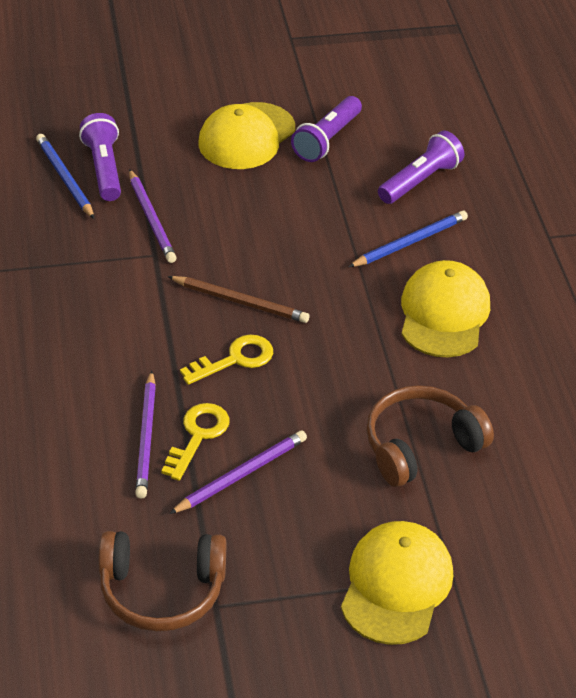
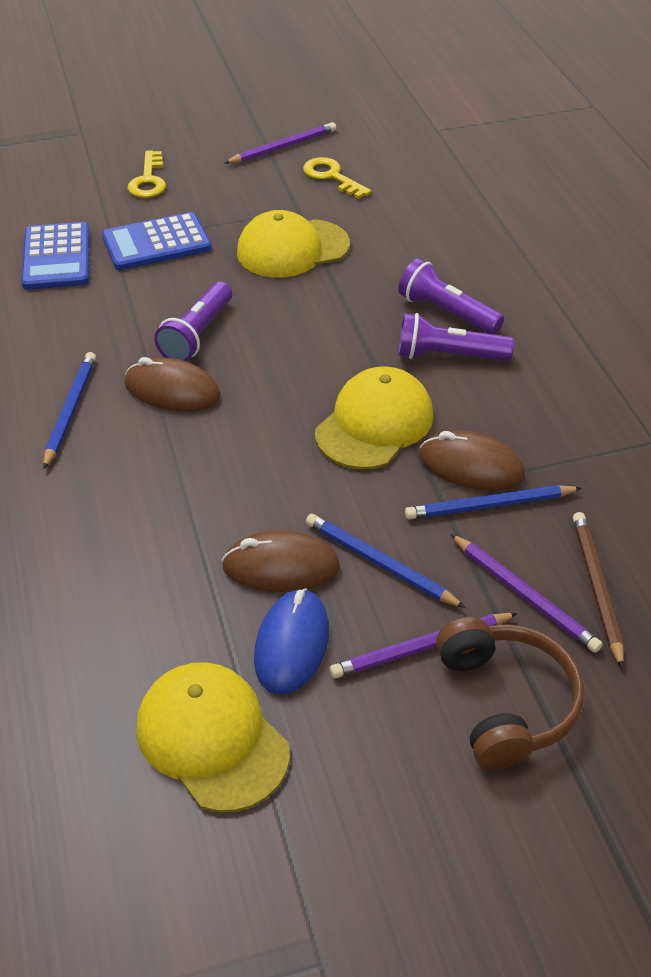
blue calculator: 0 -> 2
blue mouse: 0 -> 1
blue pencil: 2 -> 3
brown headphones: 2 -> 1
brown mouse: 0 -> 3

